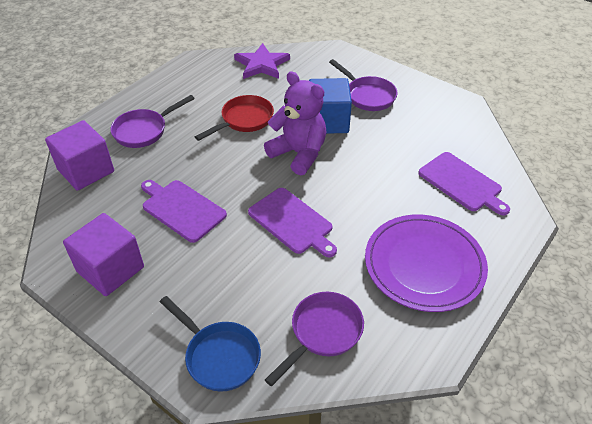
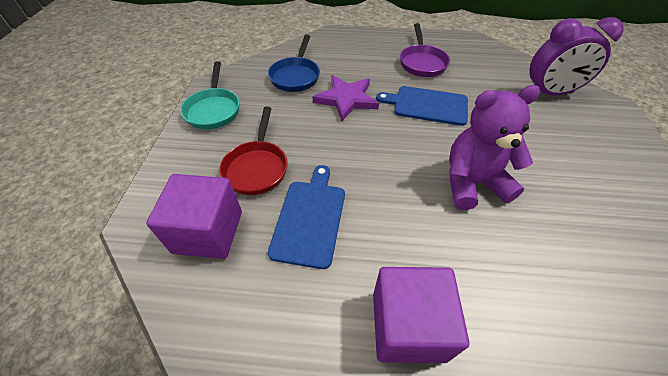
blue cube: 1 -> 0
blue cutting board: 0 -> 2
purple clock: 0 -> 1
purple cutting board: 3 -> 0
purple pan: 3 -> 1
purple plate: 1 -> 0
turquoise pan: 0 -> 1

